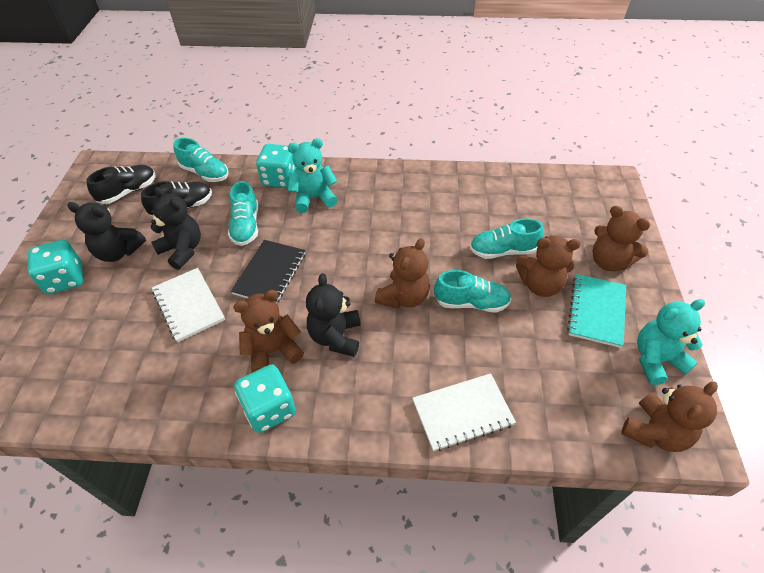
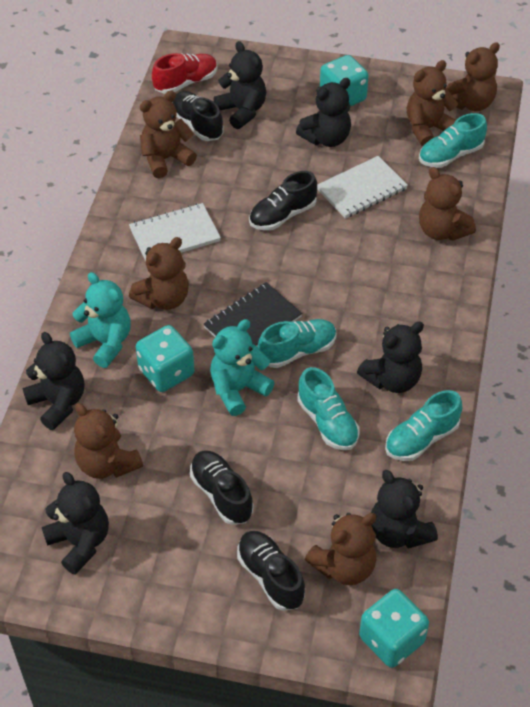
black shoe: 2 -> 4
black teddy bear: 3 -> 6
brown teddy bear: 5 -> 7
red shoe: 0 -> 1
turquoise notebook: 1 -> 0

